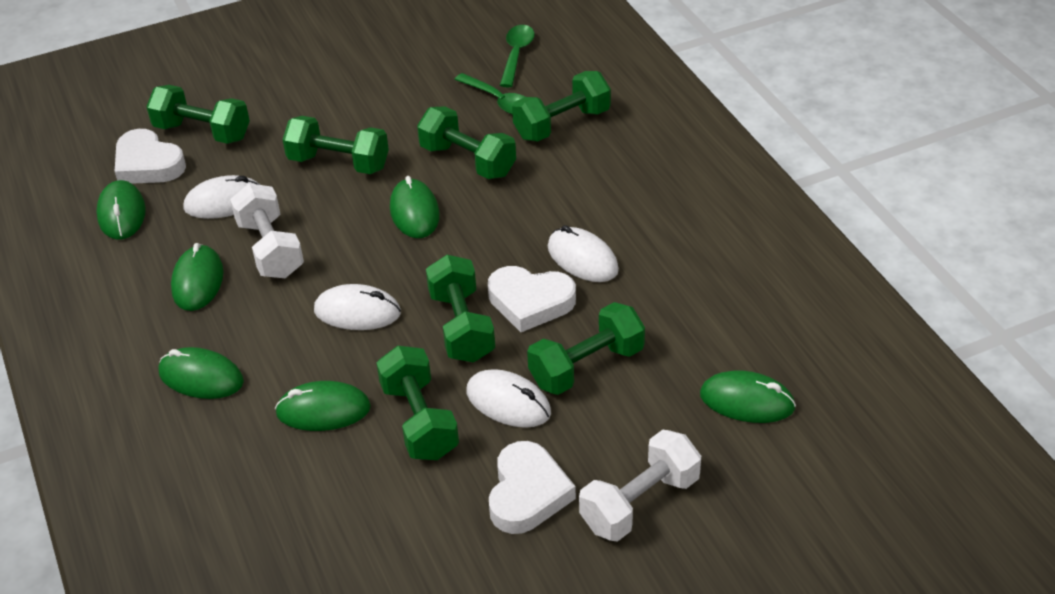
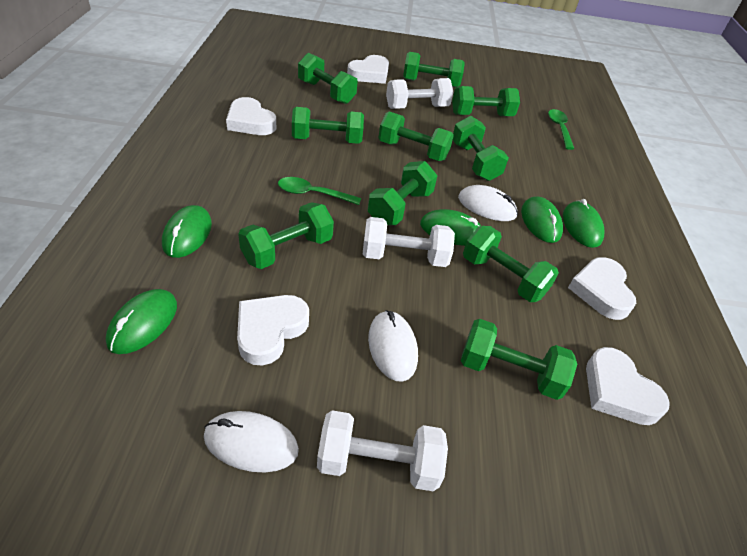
green dumbbell: 7 -> 10
green mouse: 6 -> 5
white dumbbell: 2 -> 3
white heart: 3 -> 5
white mouse: 4 -> 3

